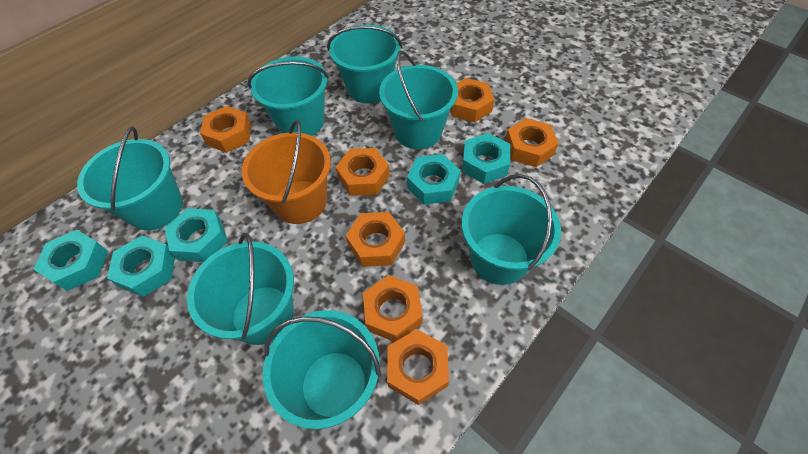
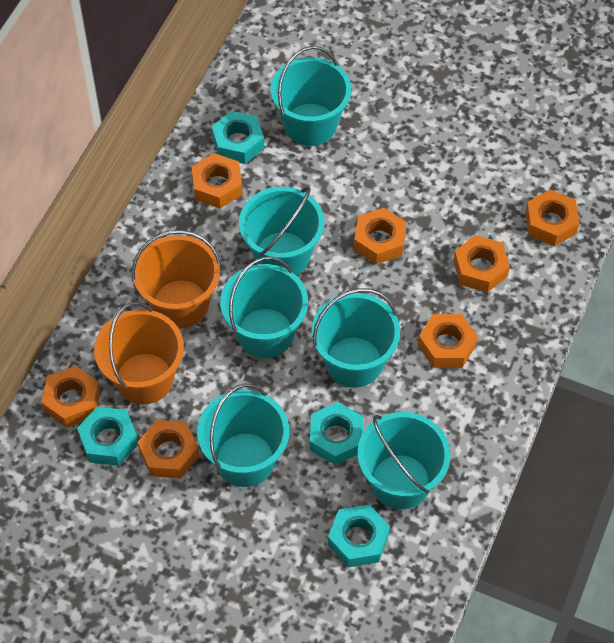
orange bucket: 1 -> 2
turquoise bucket: 7 -> 6
turquoise nut: 5 -> 4

